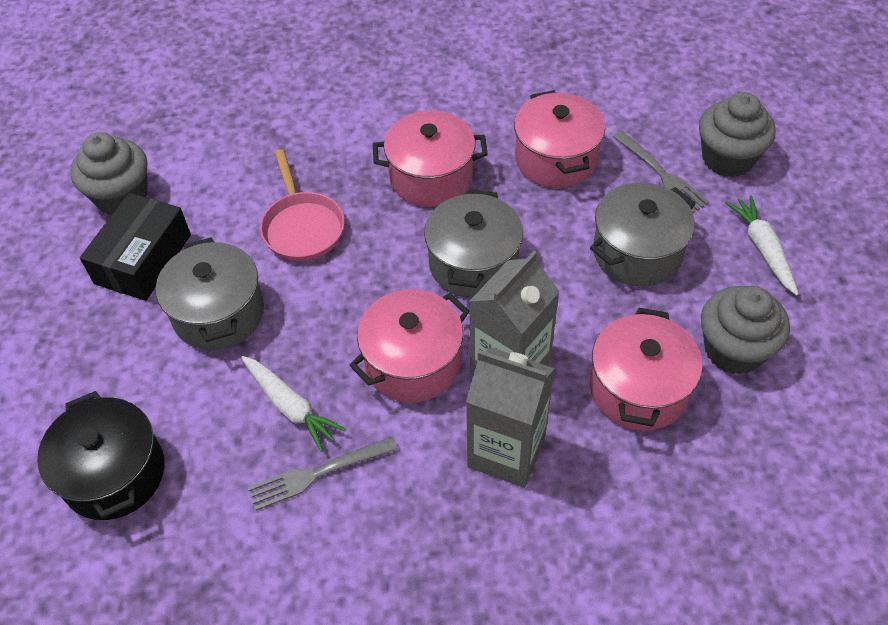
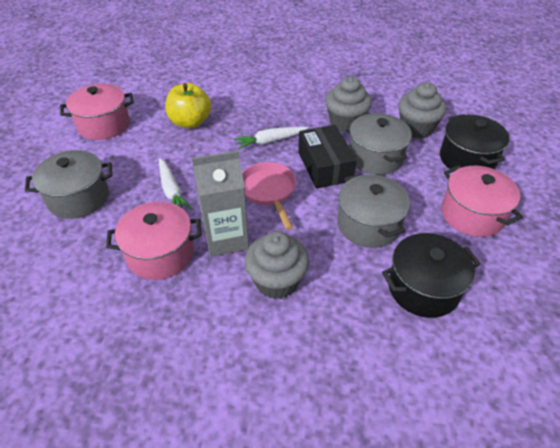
black pot: 1 -> 2
grey carton: 2 -> 1
grey fork: 2 -> 0
pink pot: 4 -> 3
yellow apple: 0 -> 1

